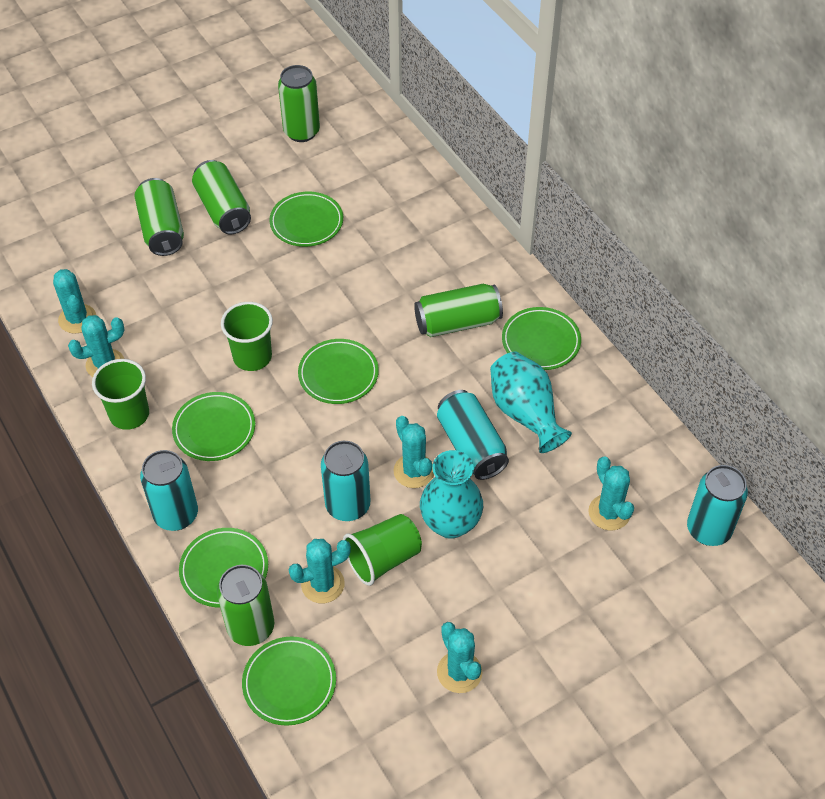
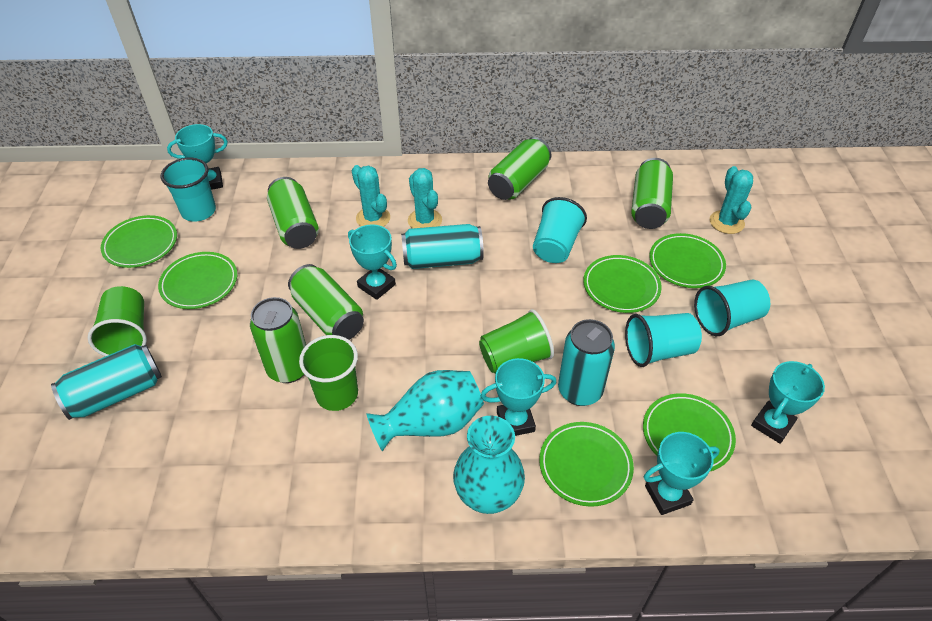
turquoise cactus: 6 -> 3
turquoise can: 4 -> 3
turquoise cup: 0 -> 4
turquoise trophy: 0 -> 5

